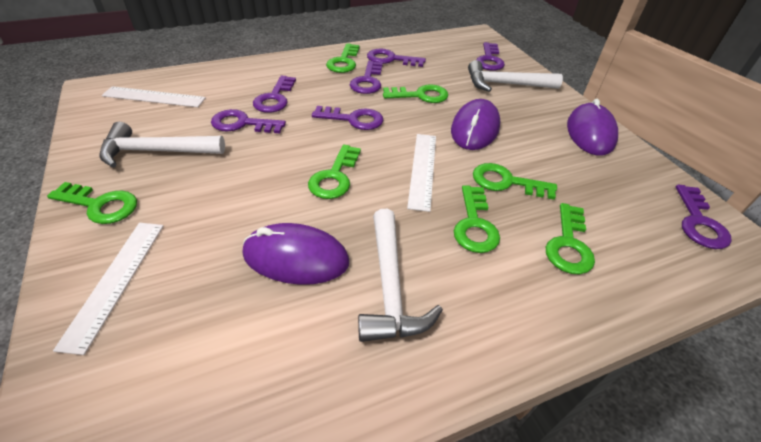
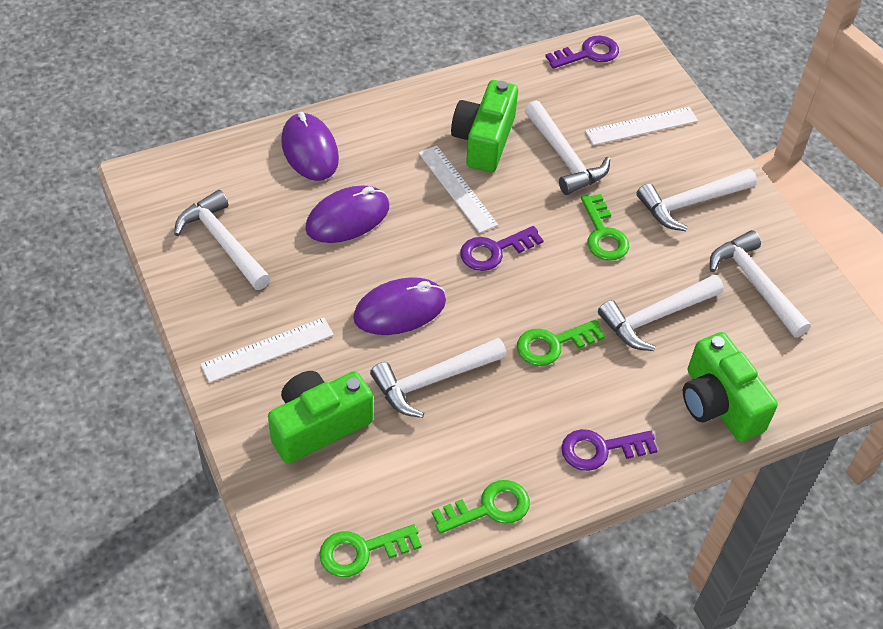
green camera: 0 -> 3
green key: 7 -> 4
purple key: 7 -> 3
white hammer: 3 -> 6

